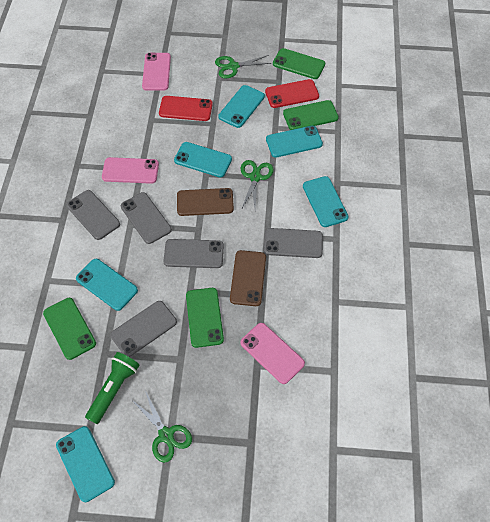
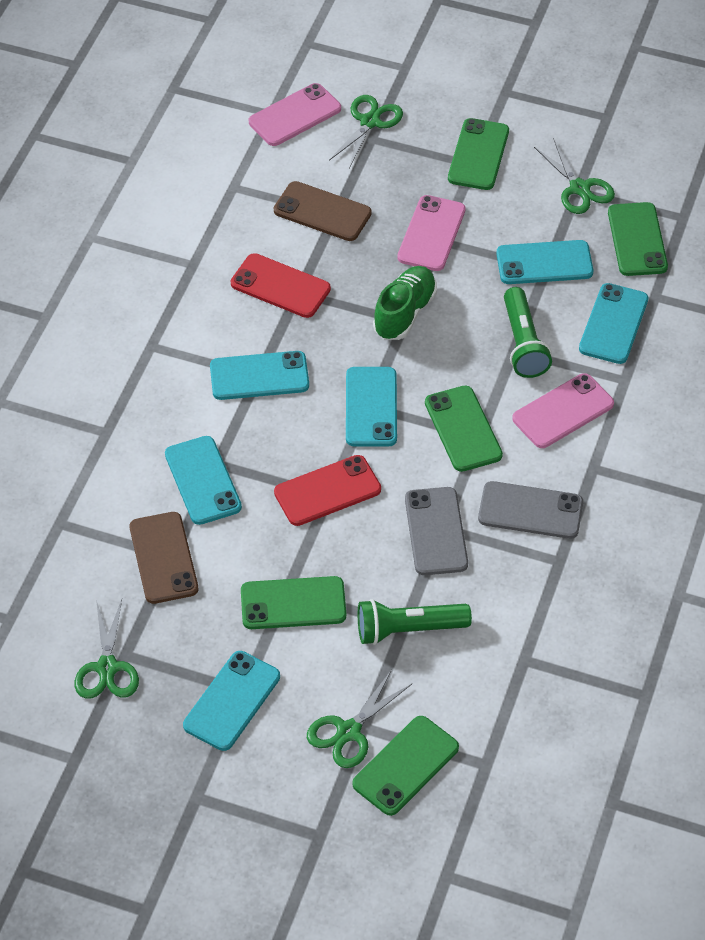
green flashlight: 1 -> 2
green phone: 4 -> 5
green scissors: 3 -> 4
green shoe: 0 -> 1
grey phone: 5 -> 2

